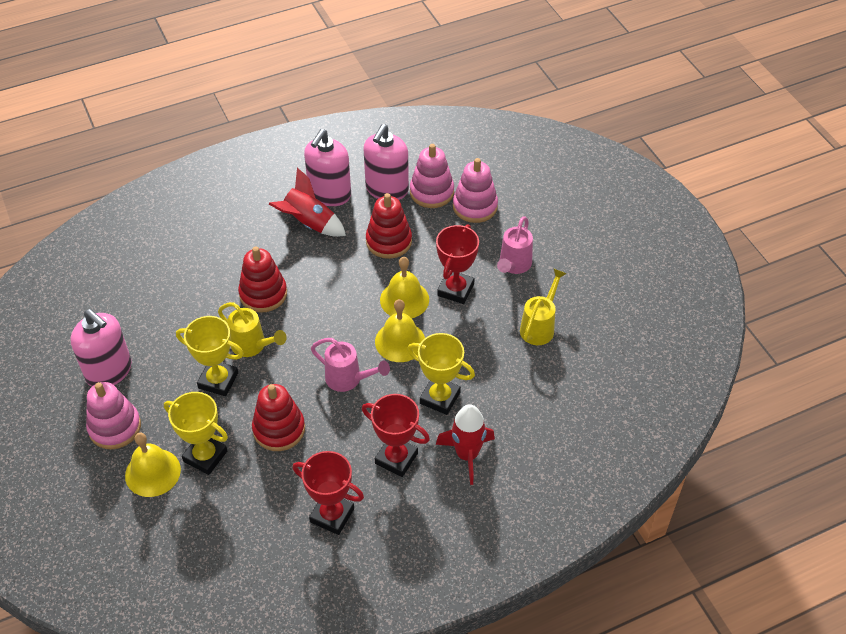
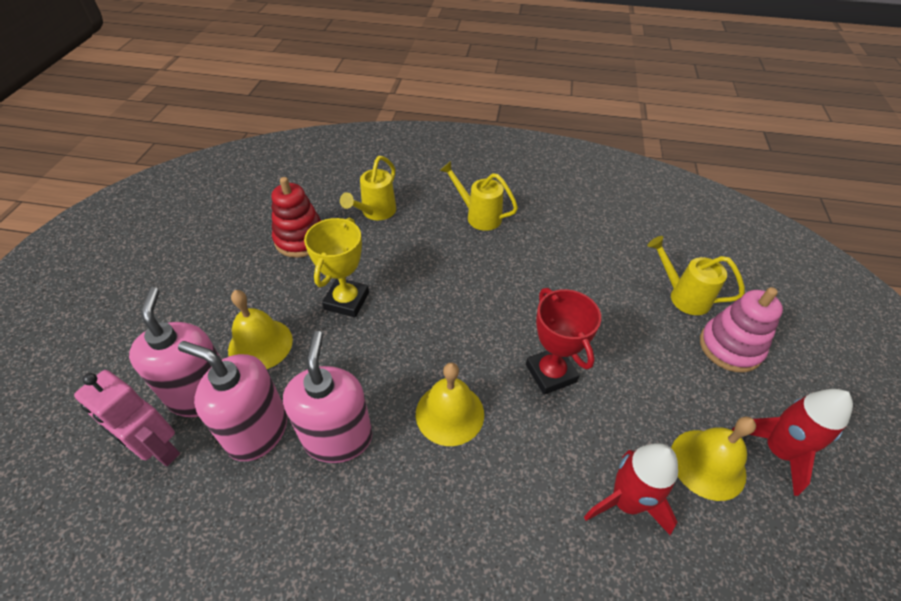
pink robot: 0 -> 1
pink stacking toy: 3 -> 1
pink watering can: 2 -> 0
red stacking toy: 3 -> 1
red trophy: 3 -> 1
yellow trophy: 3 -> 1
yellow watering can: 2 -> 3

